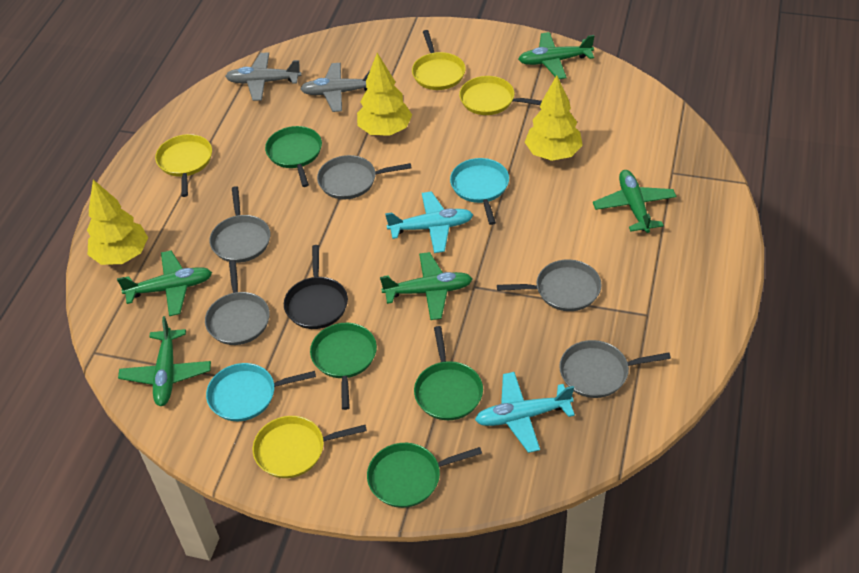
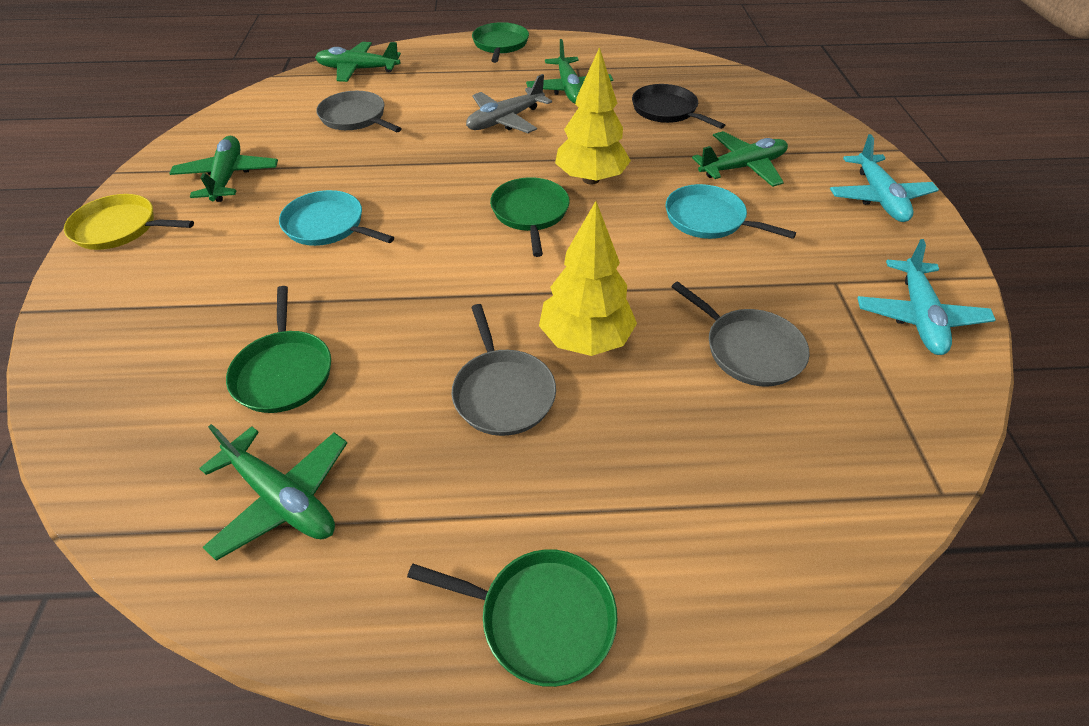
grey pan: 5 -> 3
grey plane: 2 -> 1
yellow pan: 4 -> 1
yellow tree: 3 -> 2

